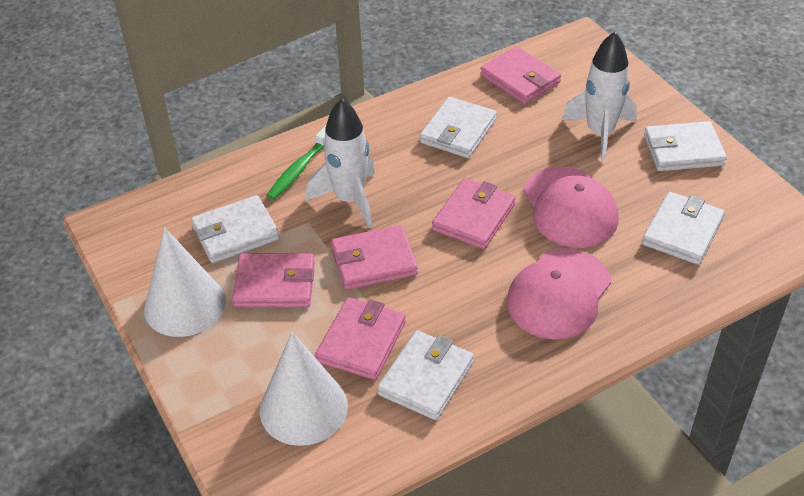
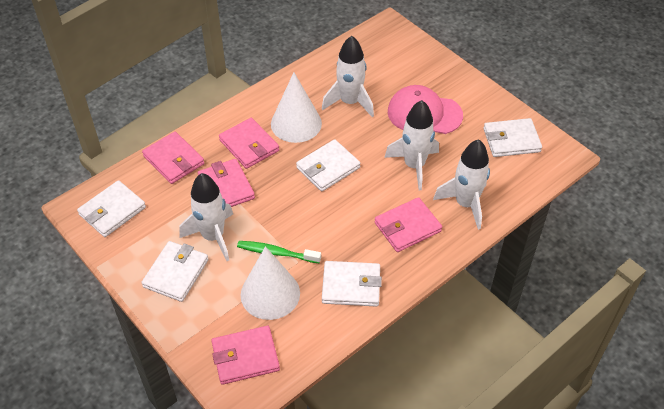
pink cap: 2 -> 1
white rocket: 2 -> 4

